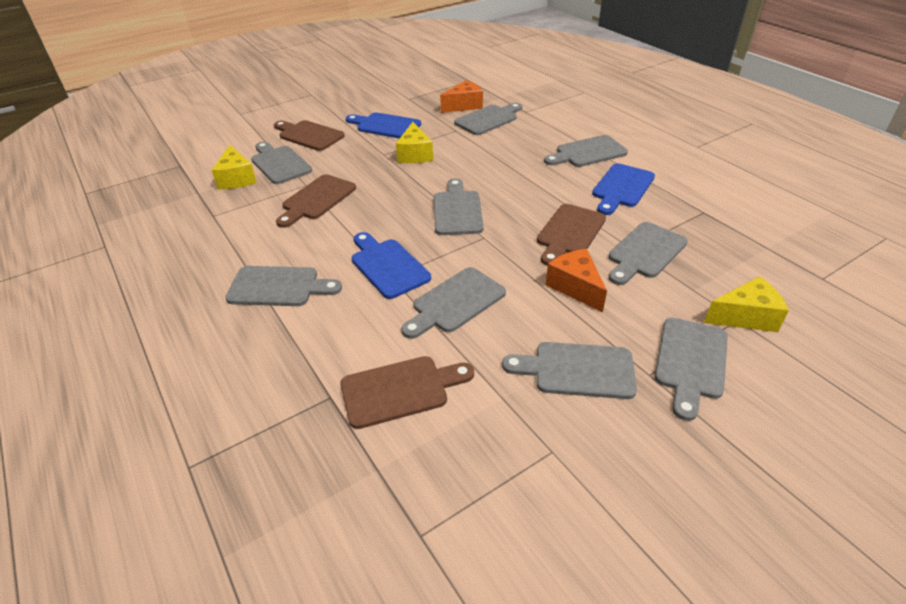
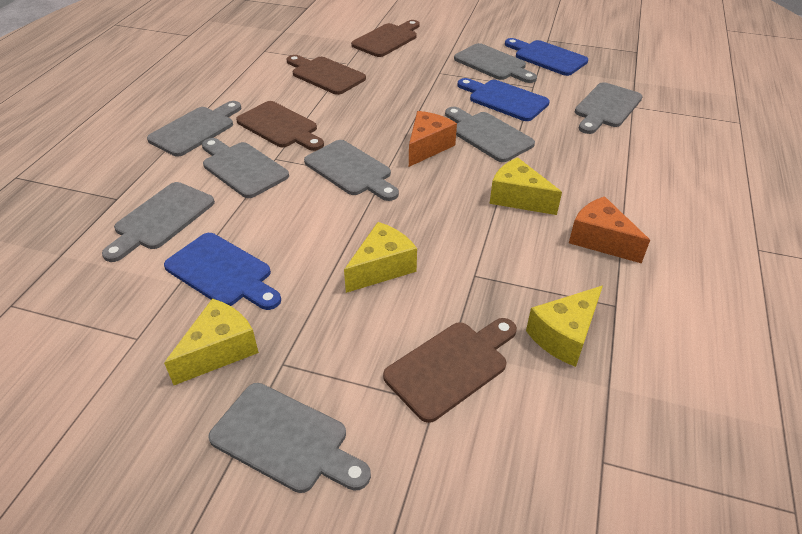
grey cutting board: 9 -> 8
yellow cheese: 3 -> 4

